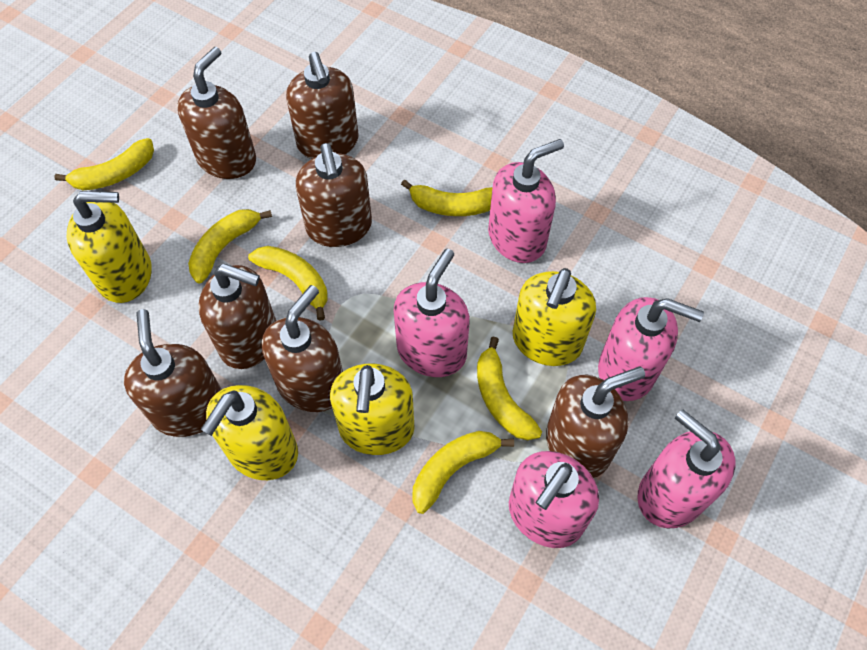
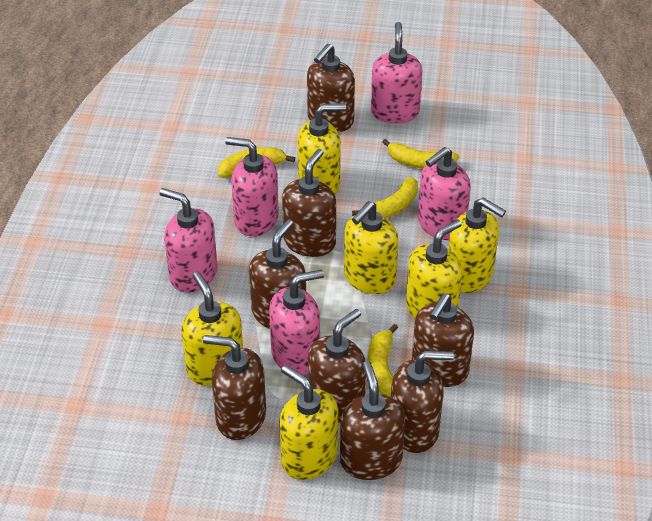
brown soap dispenser: 7 -> 8
yellow banana: 6 -> 4
yellow soap dispenser: 4 -> 6

